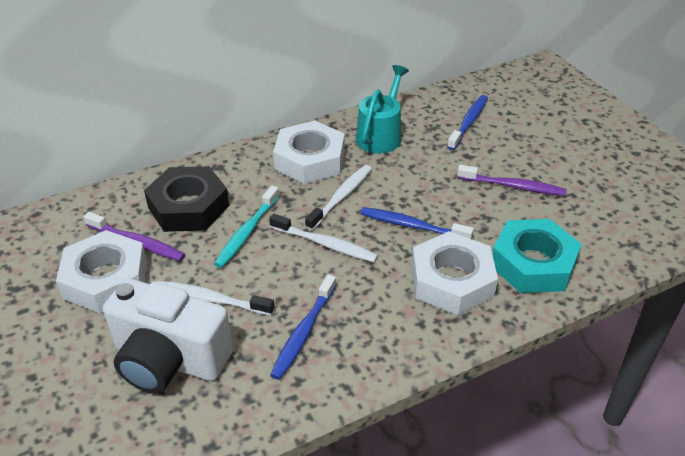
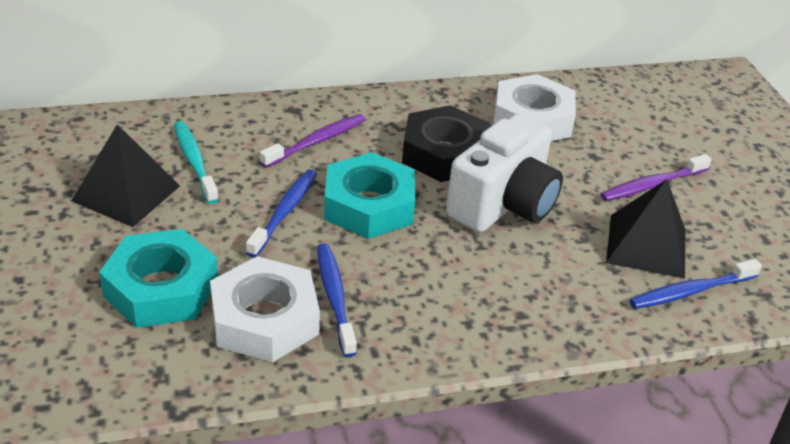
black pyramid: 0 -> 2
turquoise nut: 1 -> 2
turquoise watering can: 1 -> 0
white nut: 3 -> 2
white toothbrush: 3 -> 0

